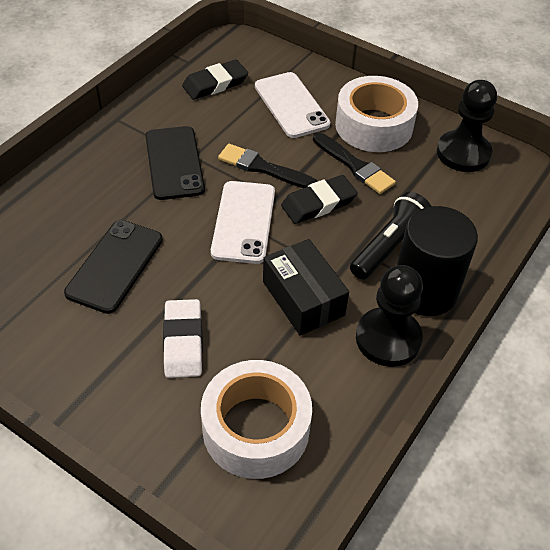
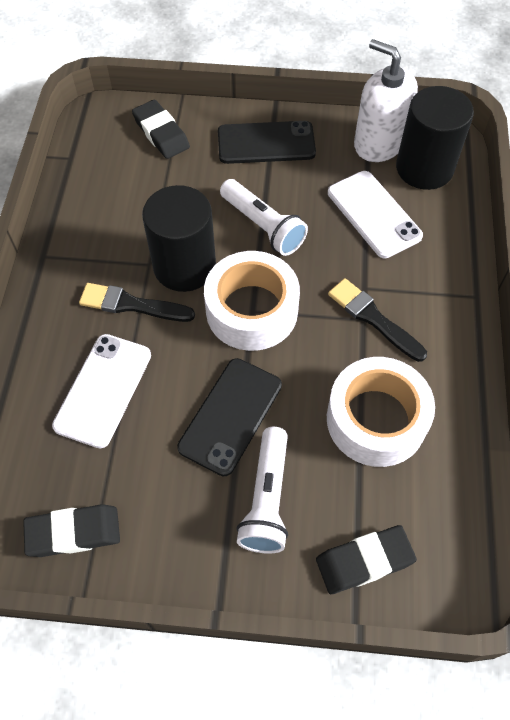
black box: 1 -> 0
black cylinder: 1 -> 2
black eraser: 2 -> 3
black flashlight: 1 -> 0
black pawn: 2 -> 0
white eraser: 1 -> 0
white flashlight: 0 -> 2
white soap dispenser: 0 -> 1

